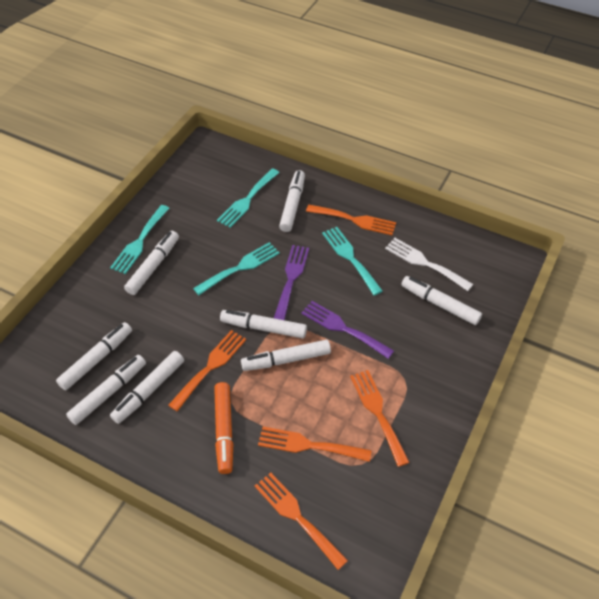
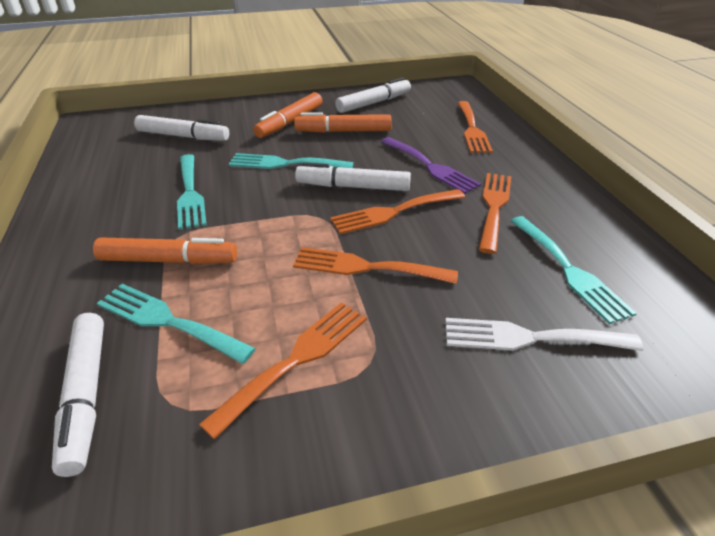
orange marker: 1 -> 3
purple fork: 2 -> 1
white marker: 8 -> 4

